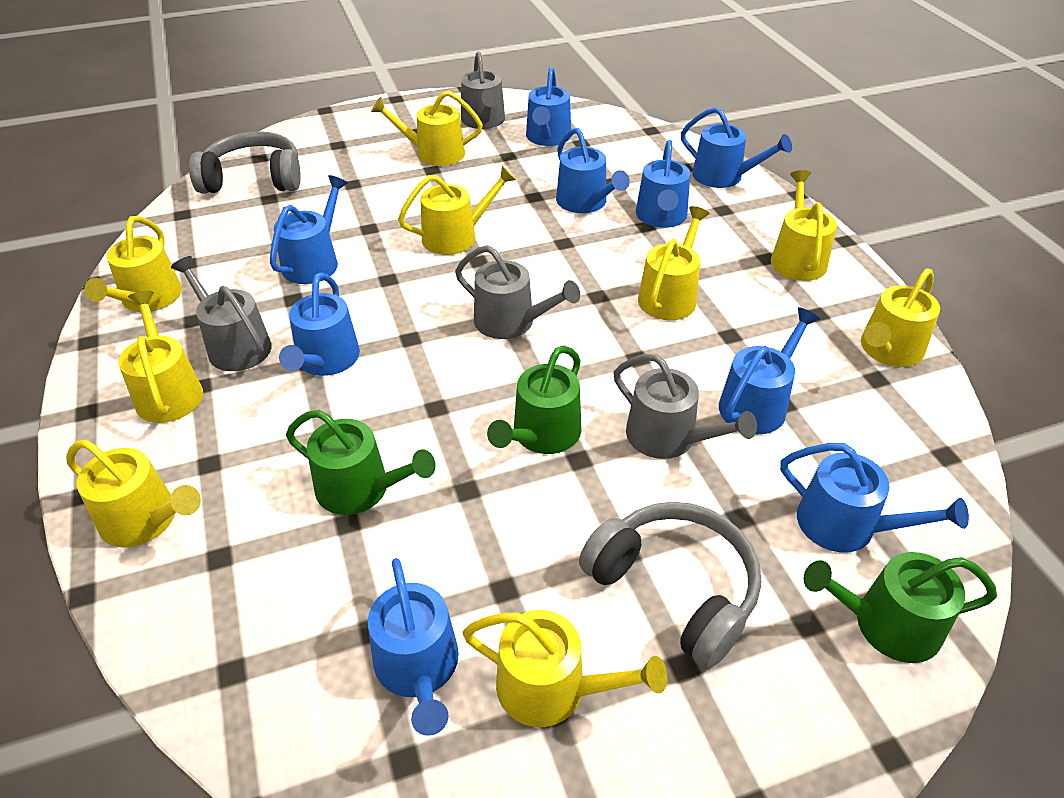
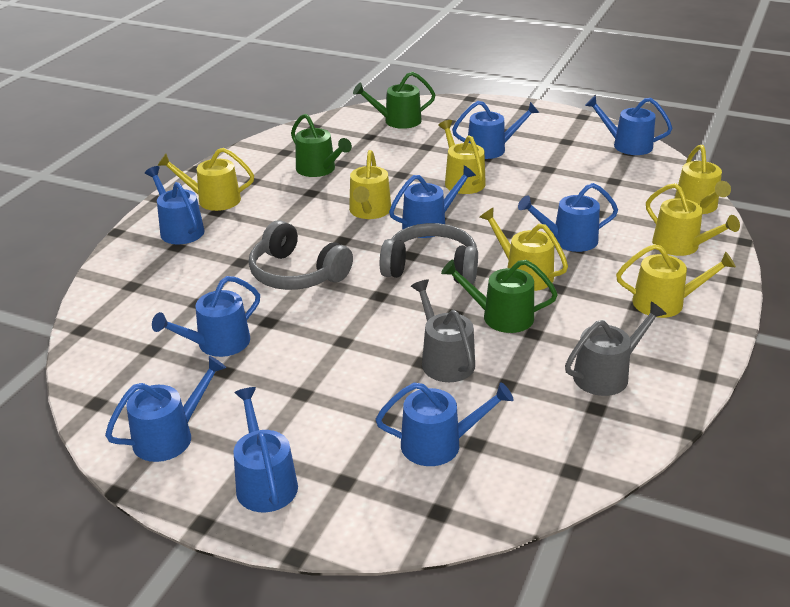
grey watering can: 4 -> 2
yellow watering can: 9 -> 7

